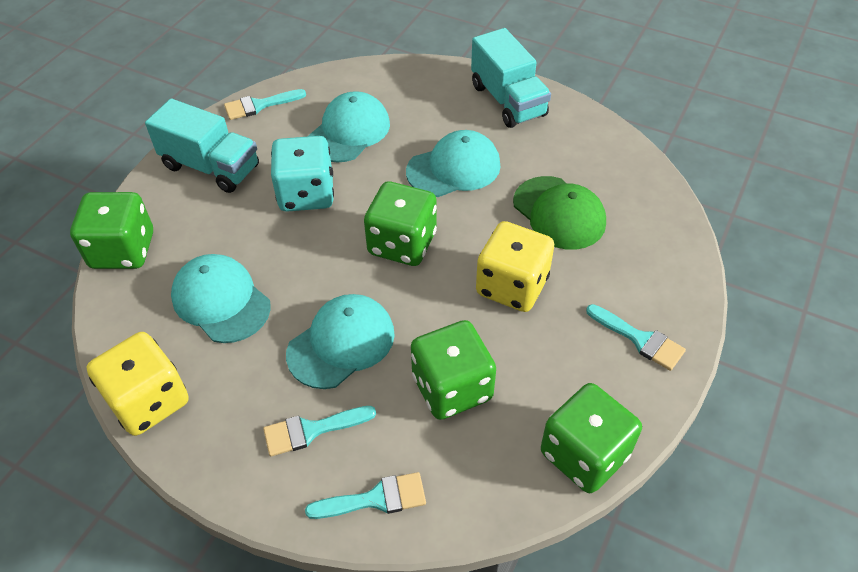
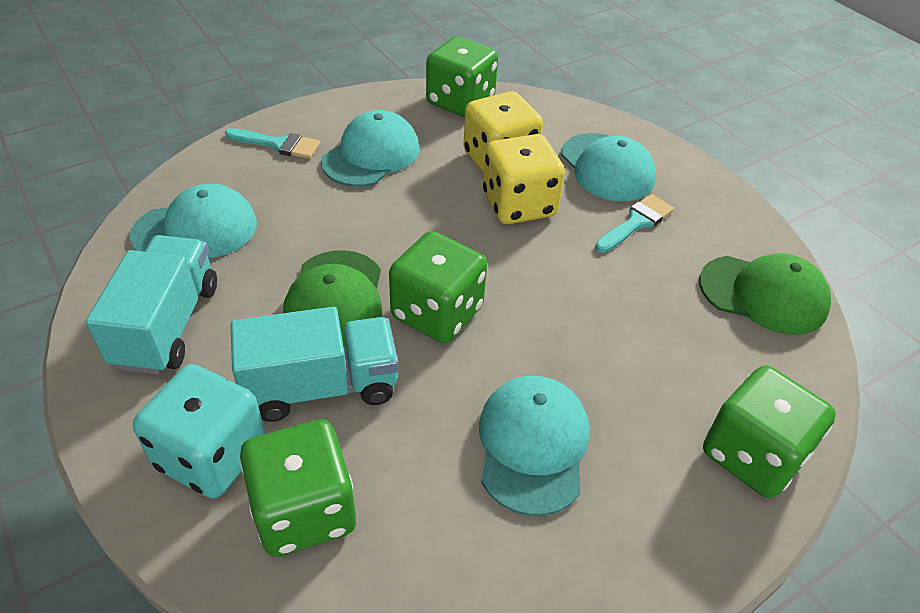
green cap: 1 -> 2
turquoise brush: 4 -> 2

